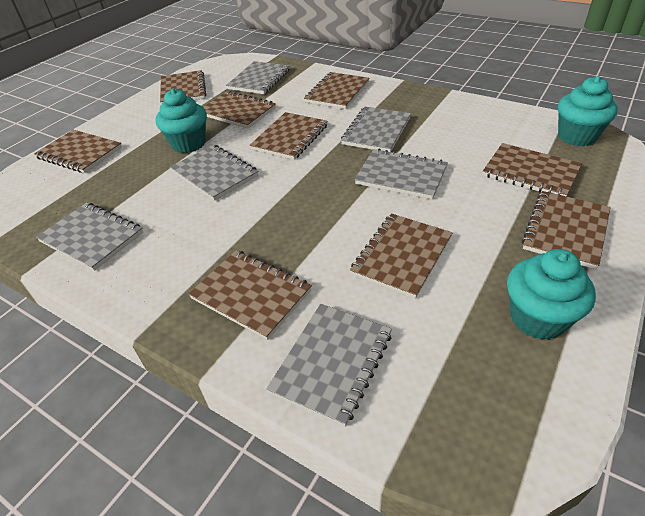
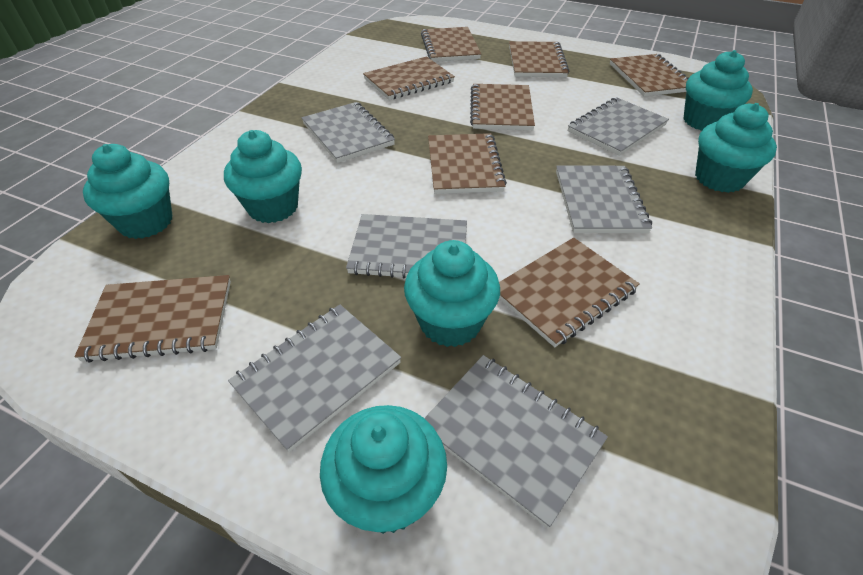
brown notebook: 9 -> 8
turquoise cupcake: 3 -> 6

